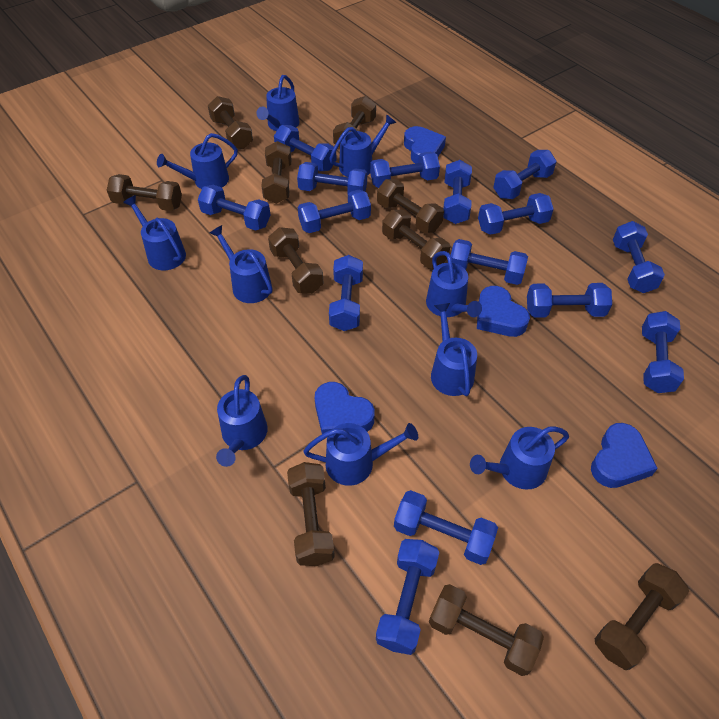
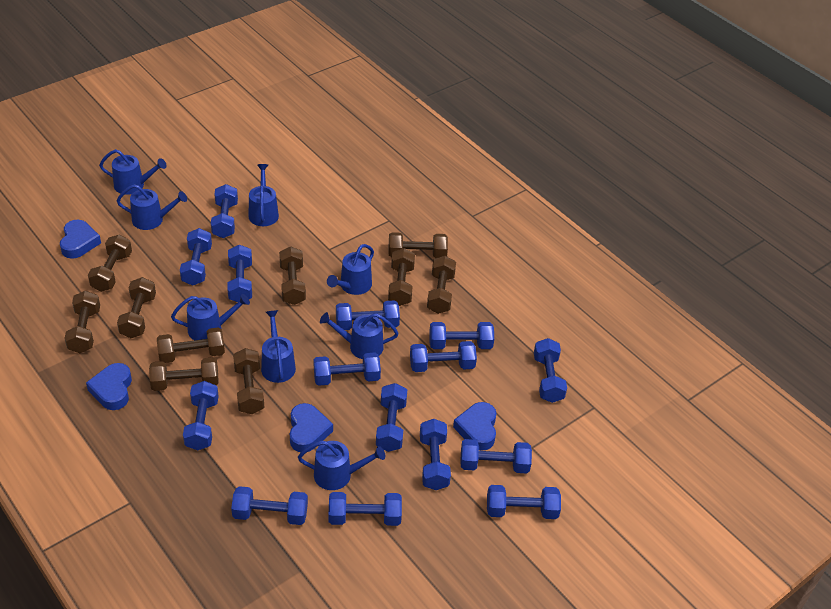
blue watering can: 10 -> 8

